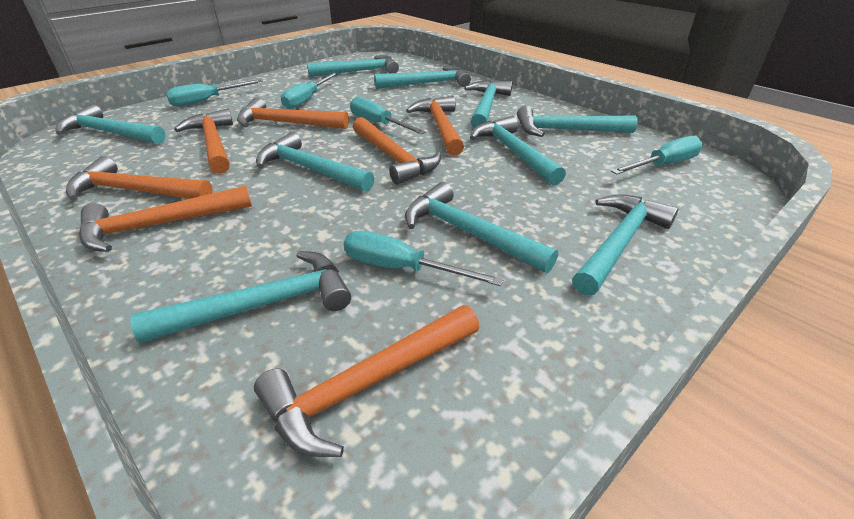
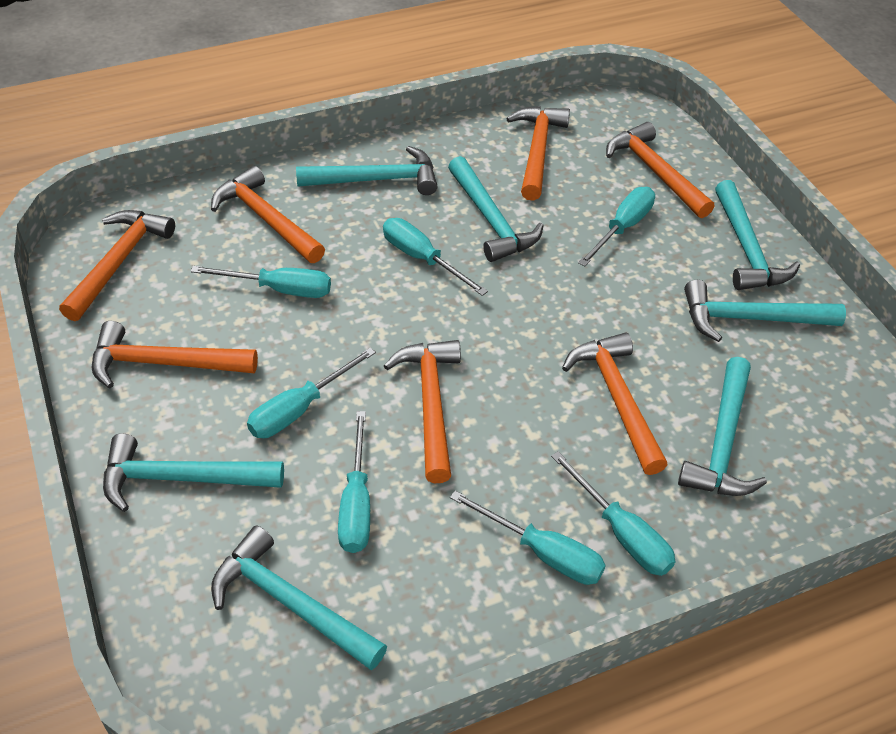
turquoise hammer: 10 -> 7
turquoise screwdriver: 5 -> 7

